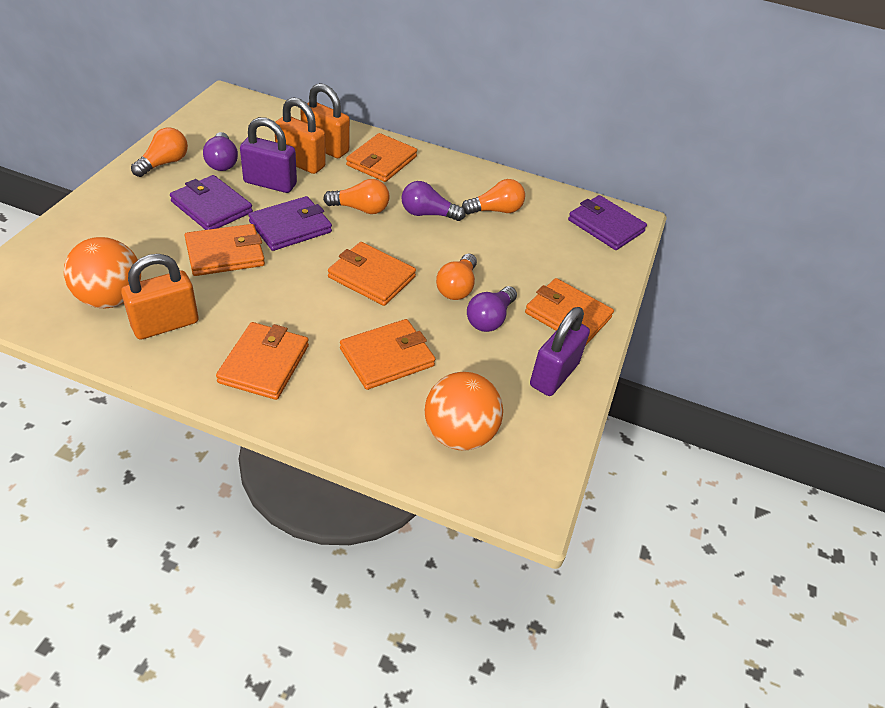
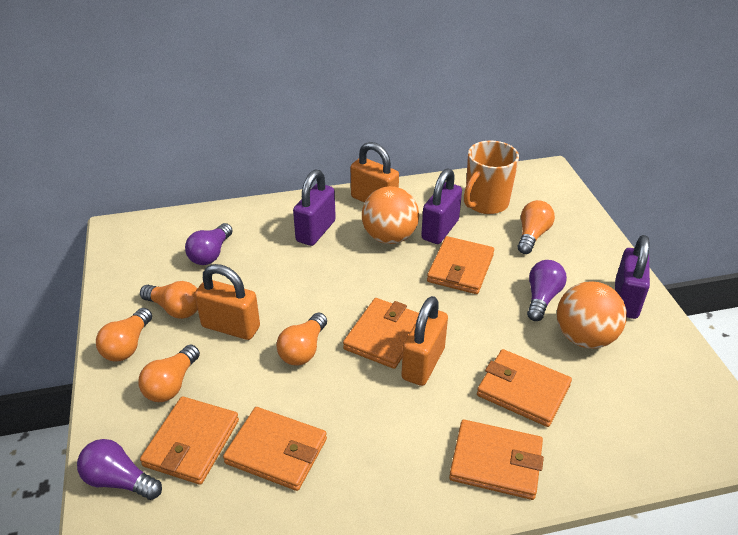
orange light bulb: 4 -> 5
orange mug: 0 -> 1
purple padlock: 2 -> 3
purple wallet: 3 -> 0

